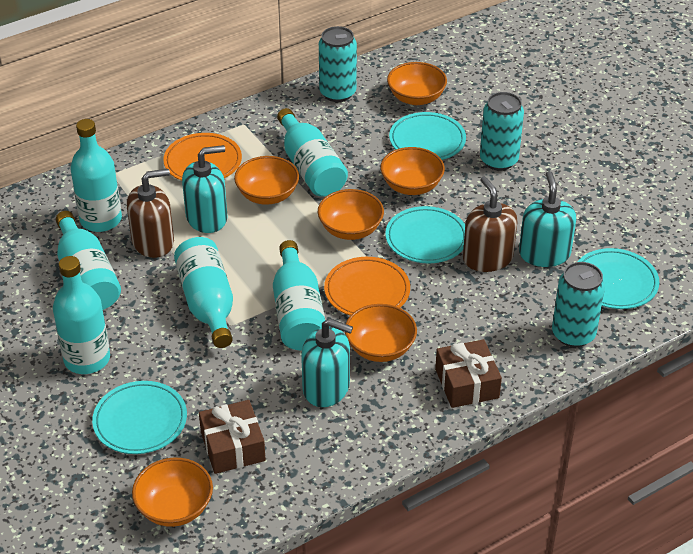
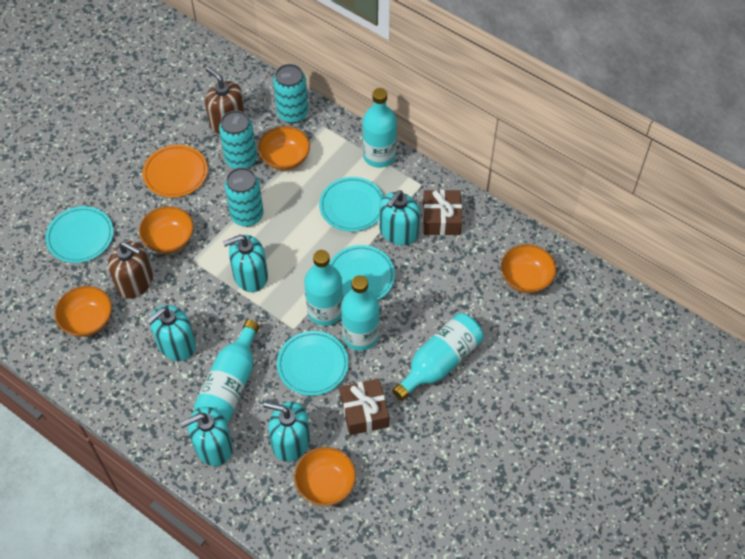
orange bowl: 6 -> 5
orange plate: 2 -> 1
turquoise bottle: 6 -> 5
turquoise soap dispenser: 3 -> 5

